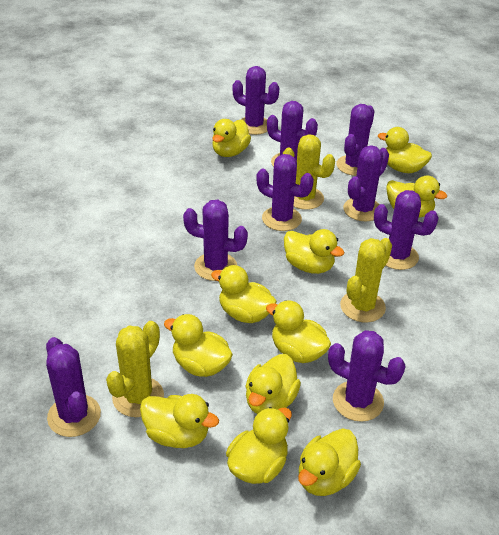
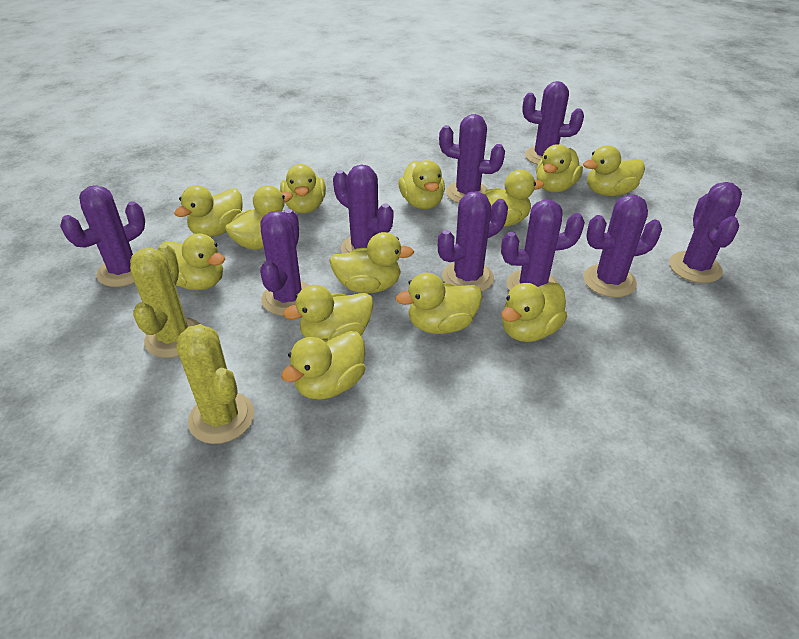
yellow cactus: 3 -> 2
yellow duck: 11 -> 13

